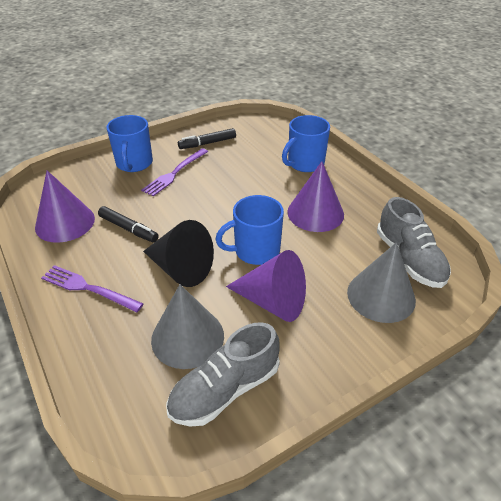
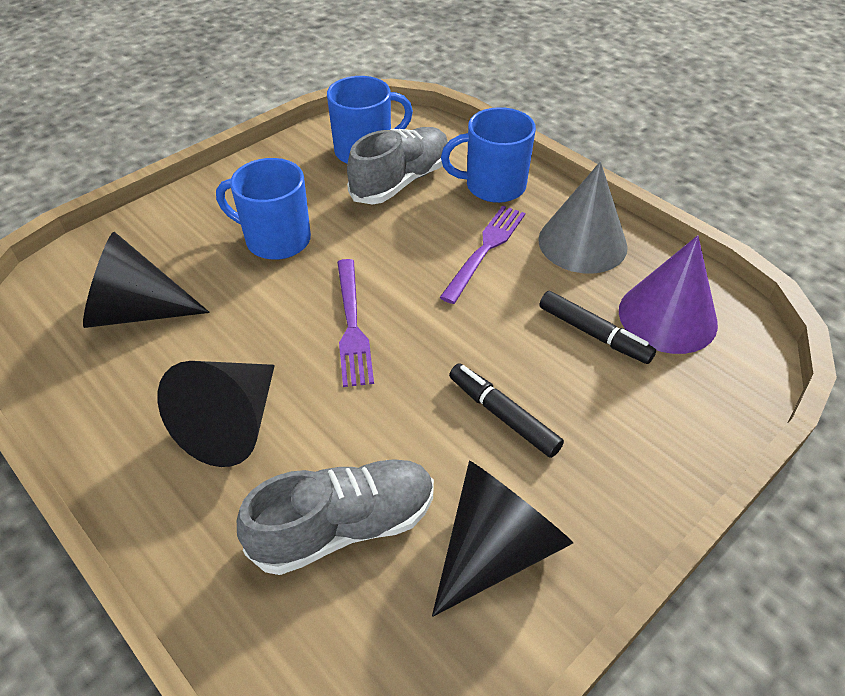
black cone: 1 -> 3
grey cone: 2 -> 1
purple cone: 3 -> 1

